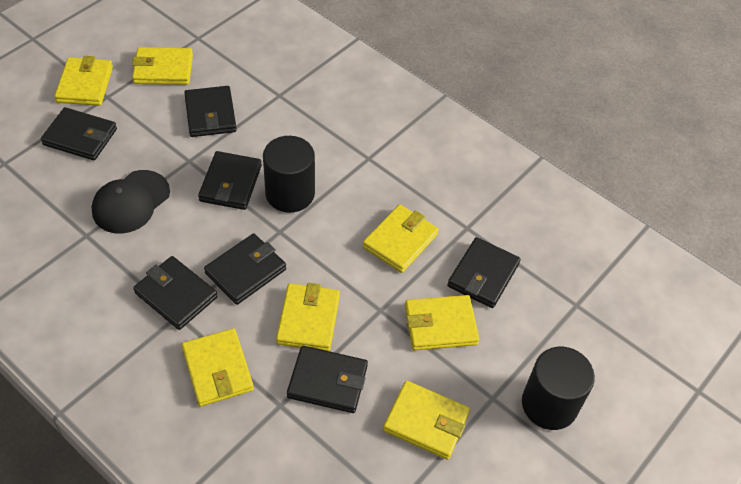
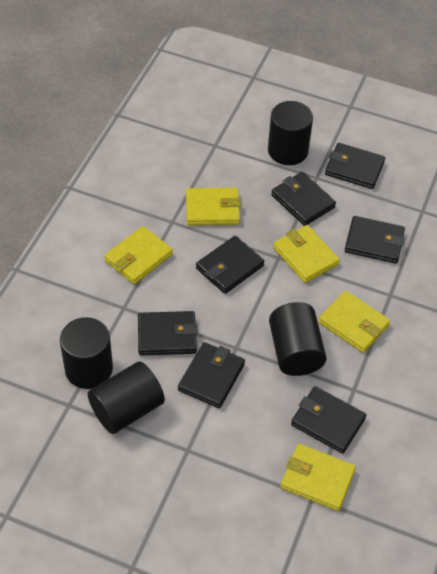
black cap: 1 -> 0
black cylinder: 2 -> 4
yellow wallet: 7 -> 5

